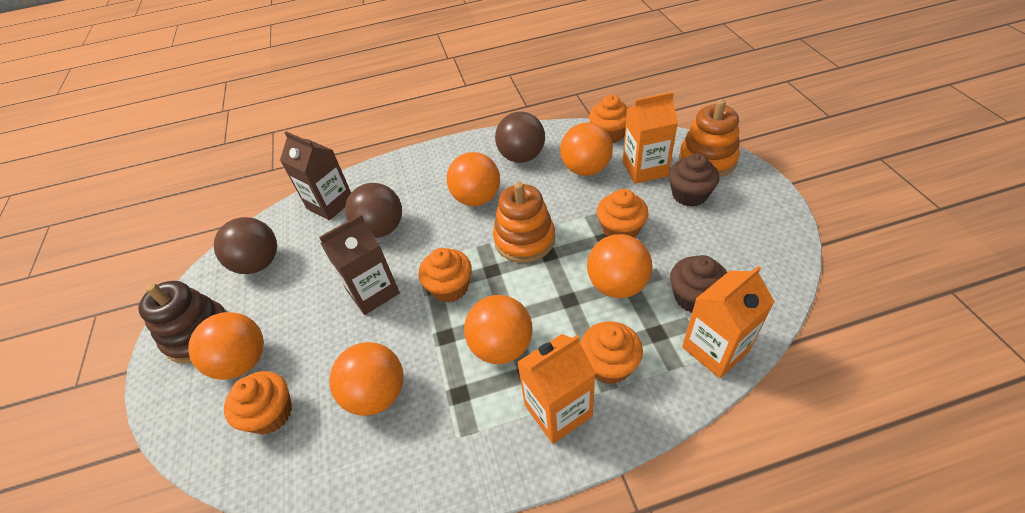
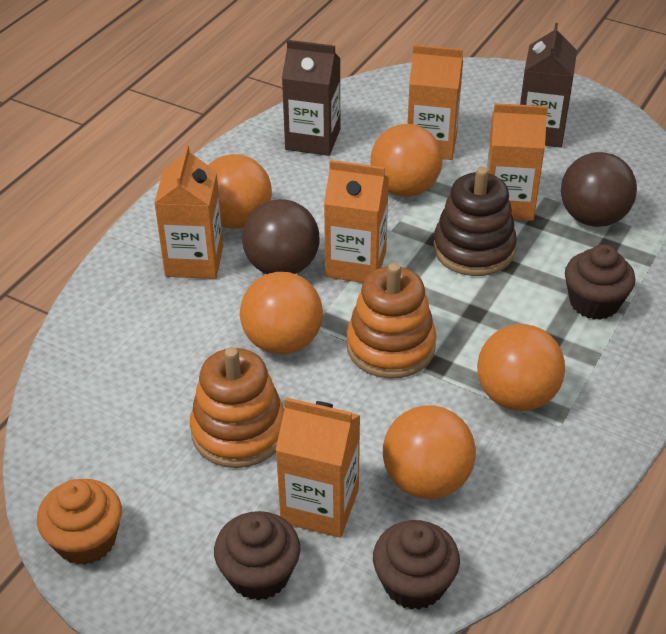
brown ball: 3 -> 2
brown cupcake: 2 -> 3
orange ball: 6 -> 5
orange carton: 3 -> 5
orange cupcake: 5 -> 1

